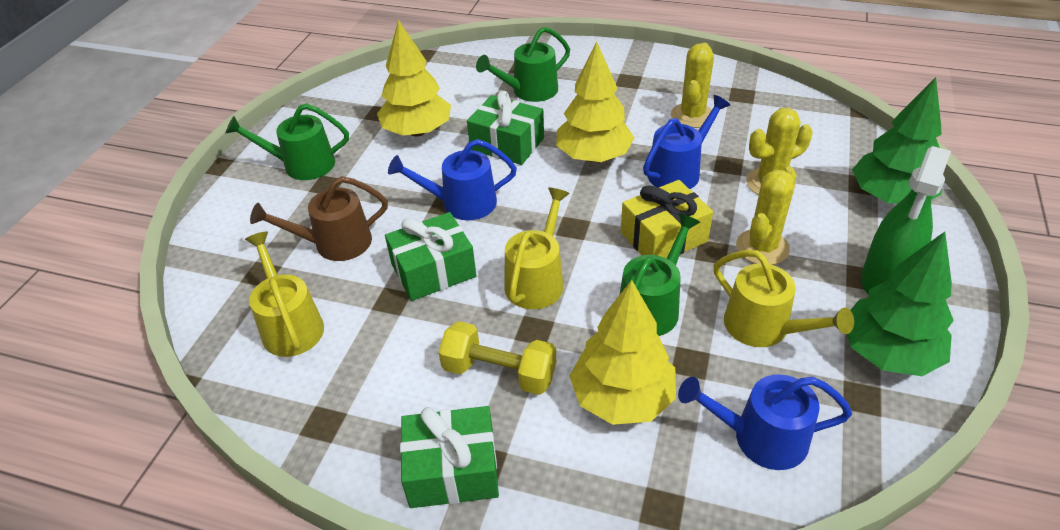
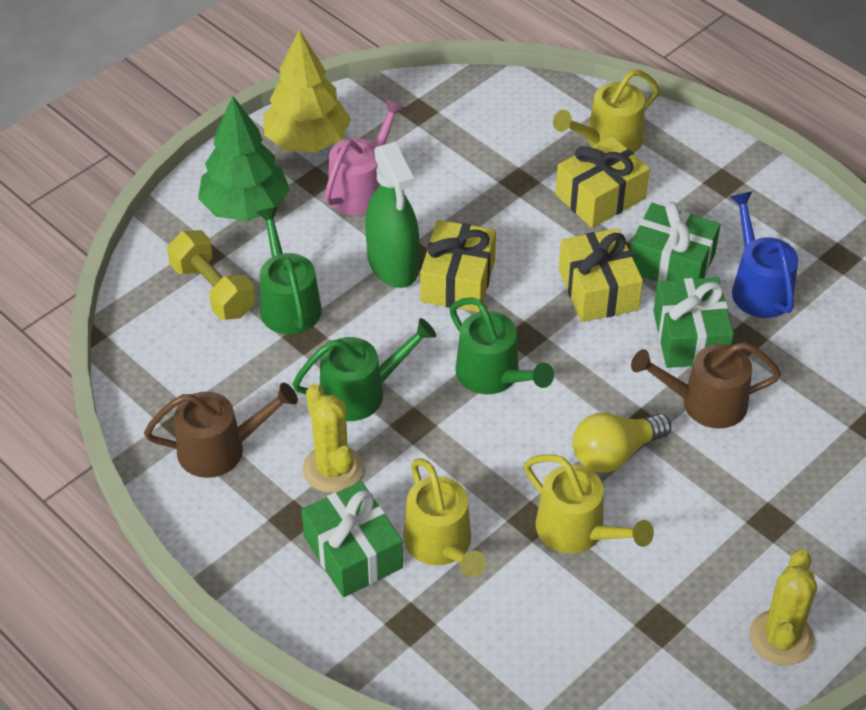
blue watering can: 3 -> 1
brown watering can: 1 -> 2
green tree: 2 -> 1
pink watering can: 0 -> 1
yellow cactus: 3 -> 2
yellow gift: 1 -> 3
yellow light bulb: 0 -> 1
yellow tree: 3 -> 1

